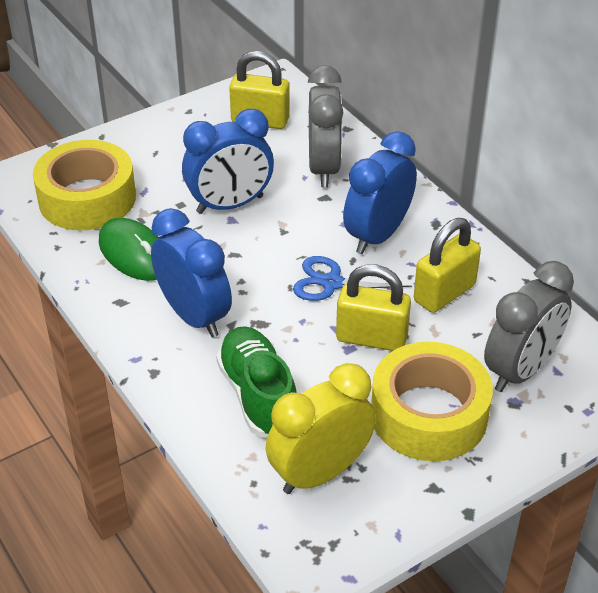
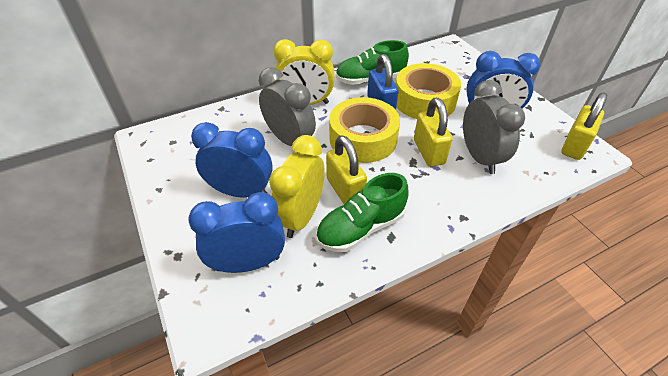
blue padlock: 0 -> 1
blue scissors: 1 -> 0
green mouse: 1 -> 0
green shoe: 1 -> 2
yellow clock: 1 -> 2

